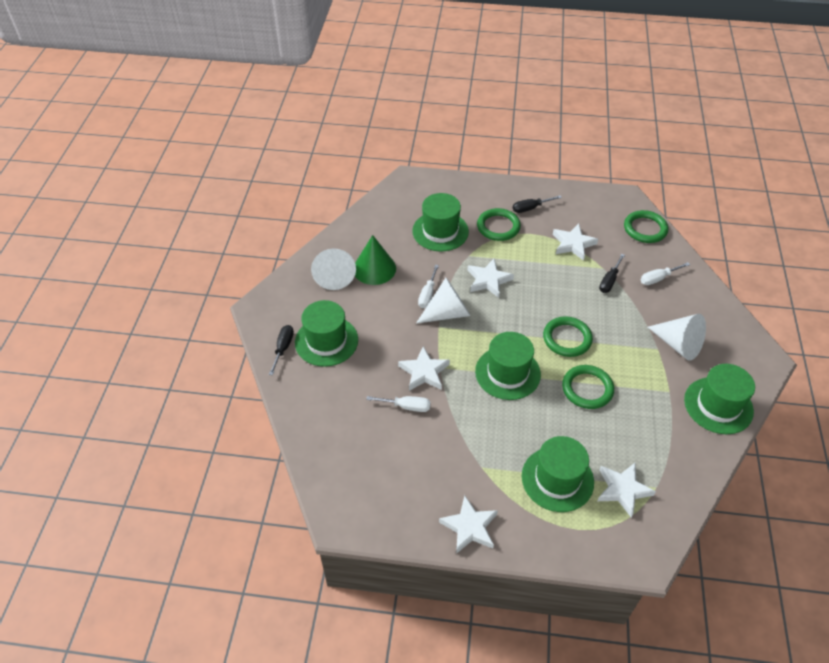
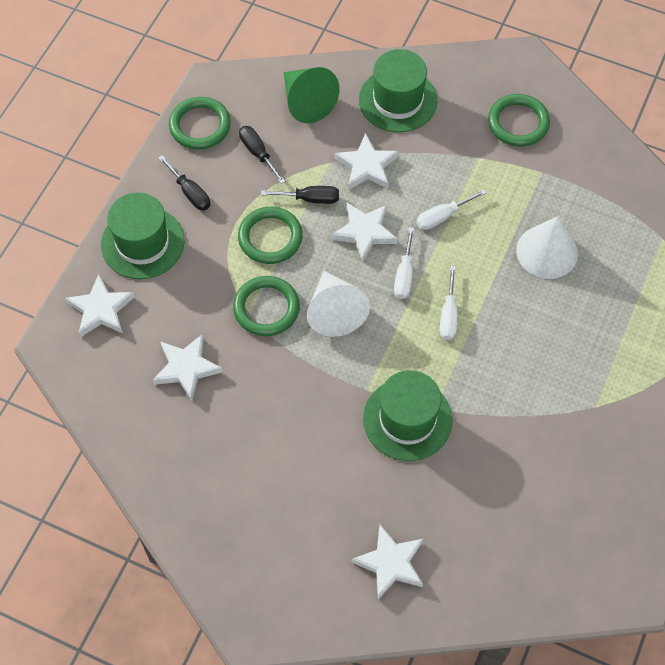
green hat: 5 -> 3
white cone: 3 -> 2

